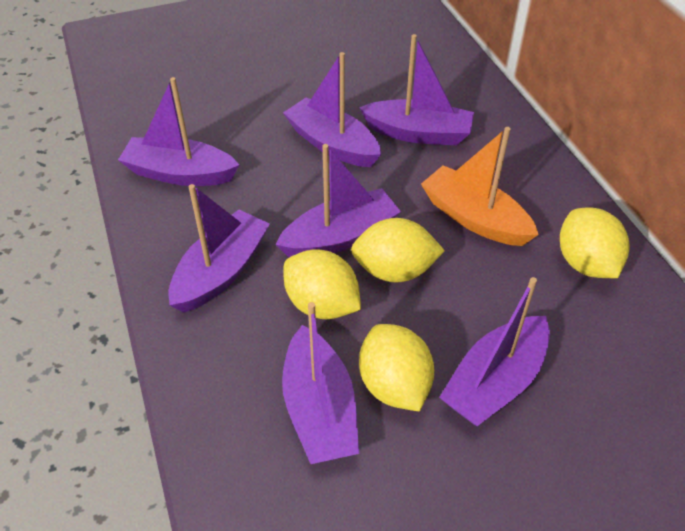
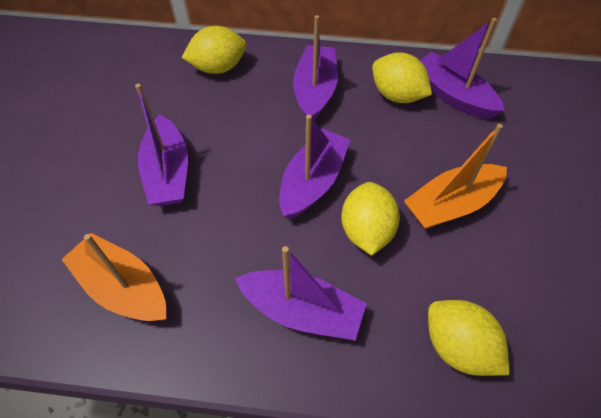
orange boat: 1 -> 2
purple boat: 7 -> 5

